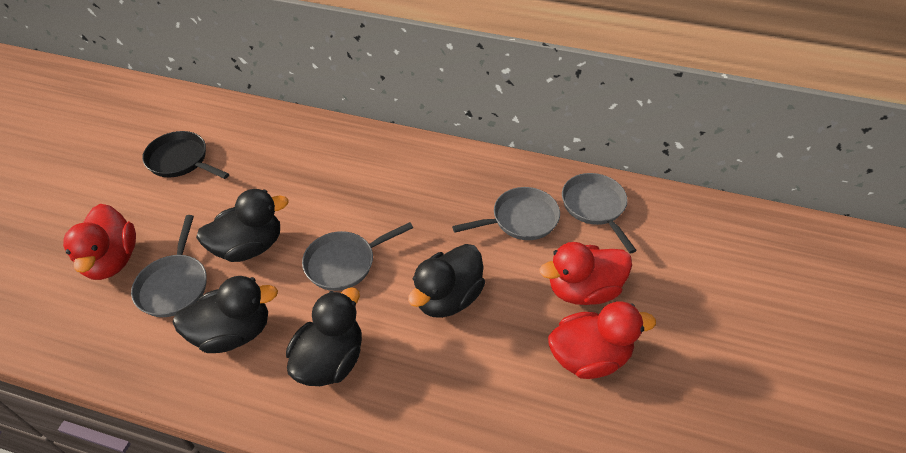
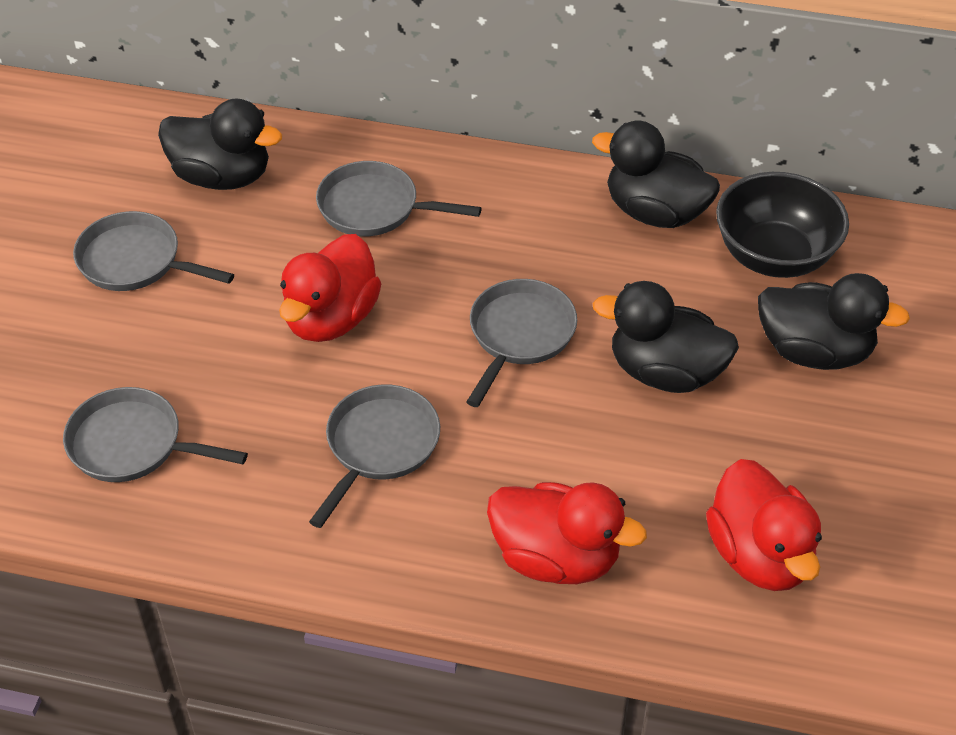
black bowl: 0 -> 1
black pan: 1 -> 0
grey pan: 4 -> 5

